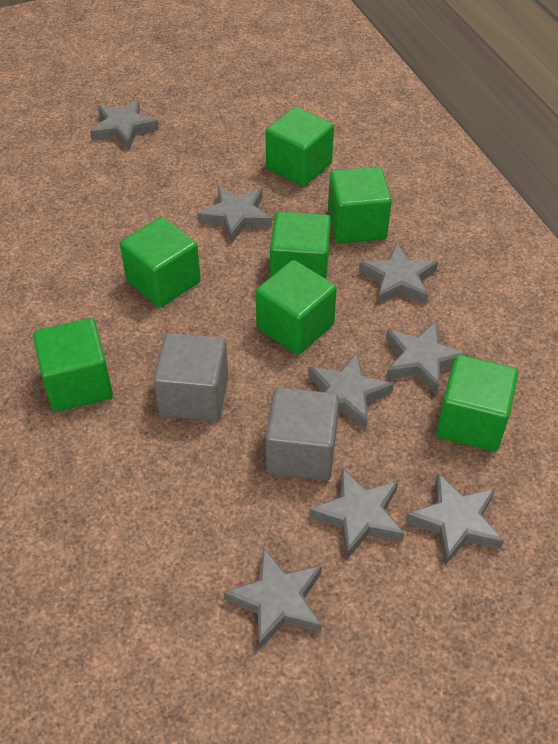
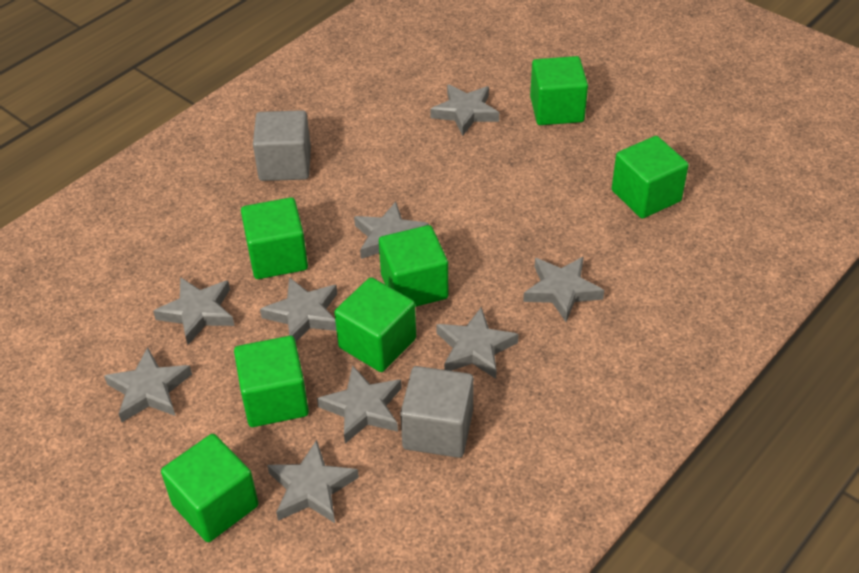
grey star: 8 -> 9

